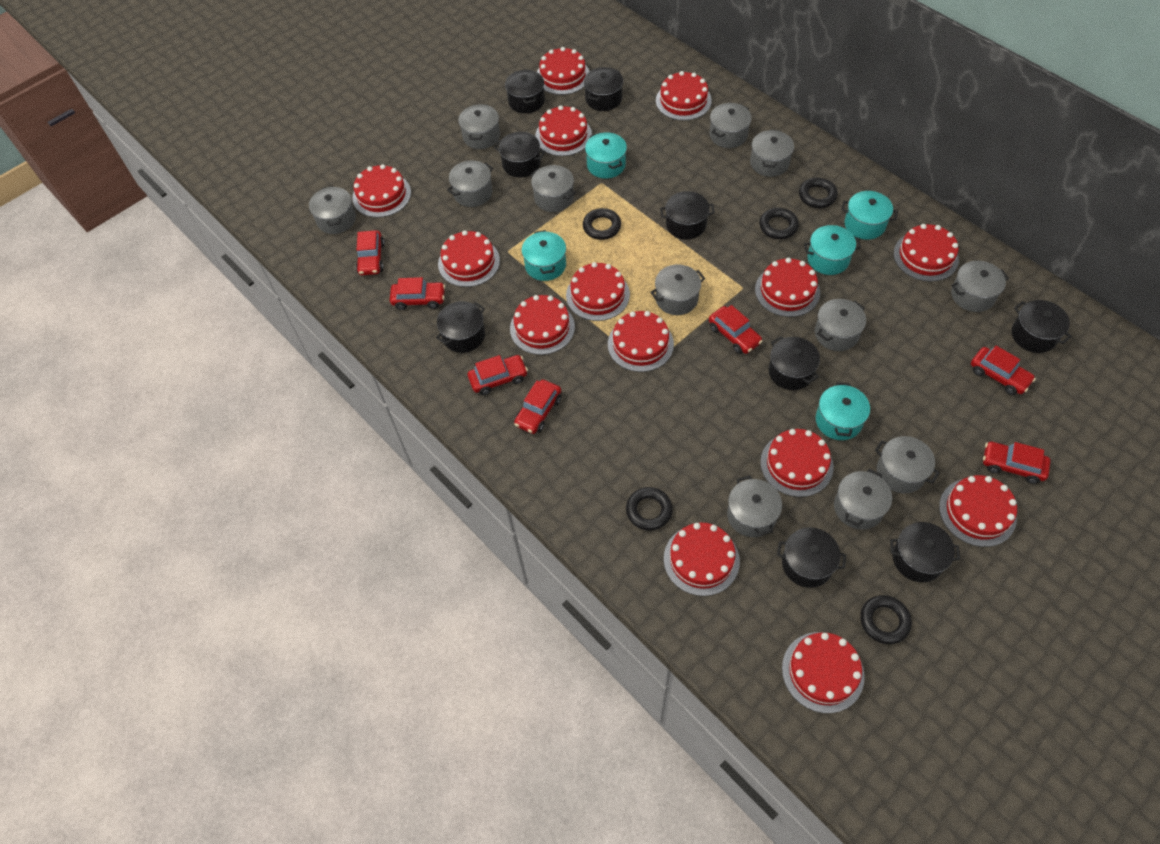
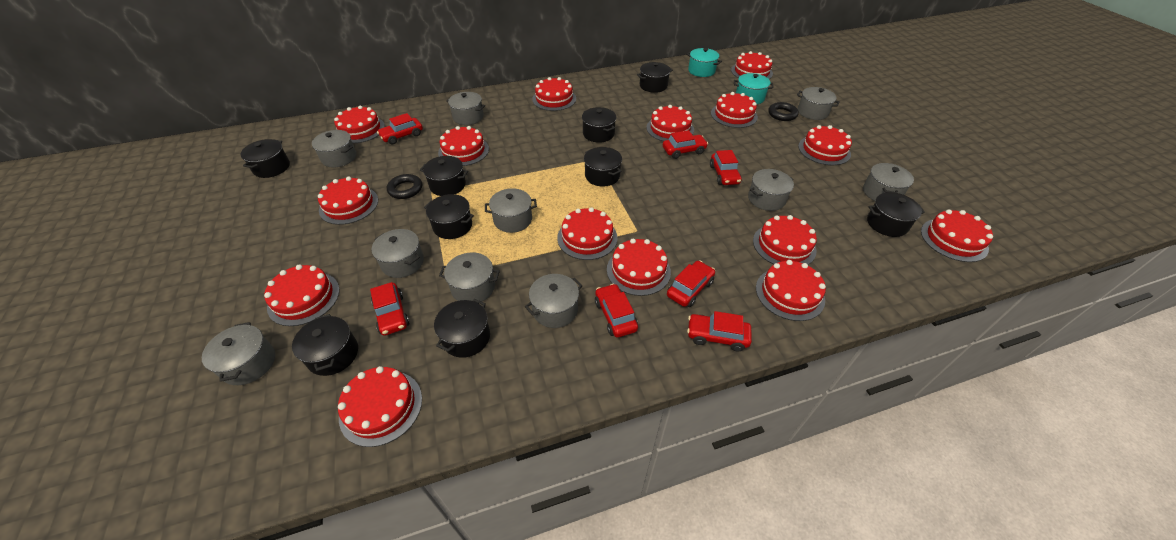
black ring: 5 -> 2
grey pot: 12 -> 10
red cake: 14 -> 15
turquoise pot: 5 -> 2

